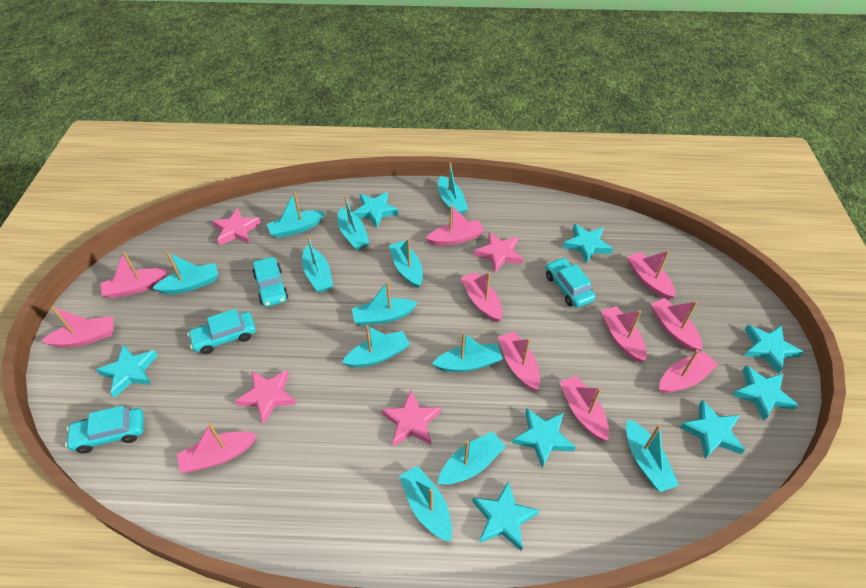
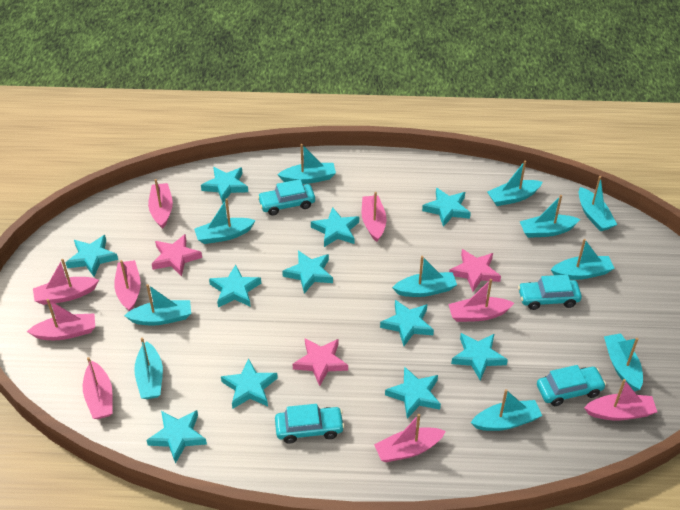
pink boat: 11 -> 9
pink star: 4 -> 3
turquoise boat: 12 -> 11
turquoise star: 8 -> 11

